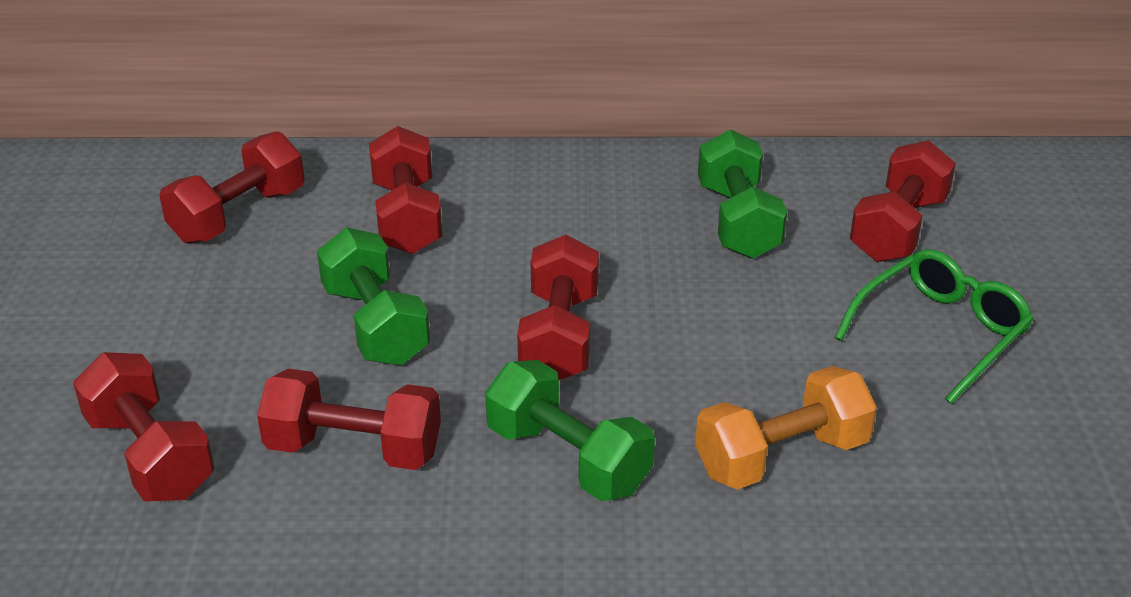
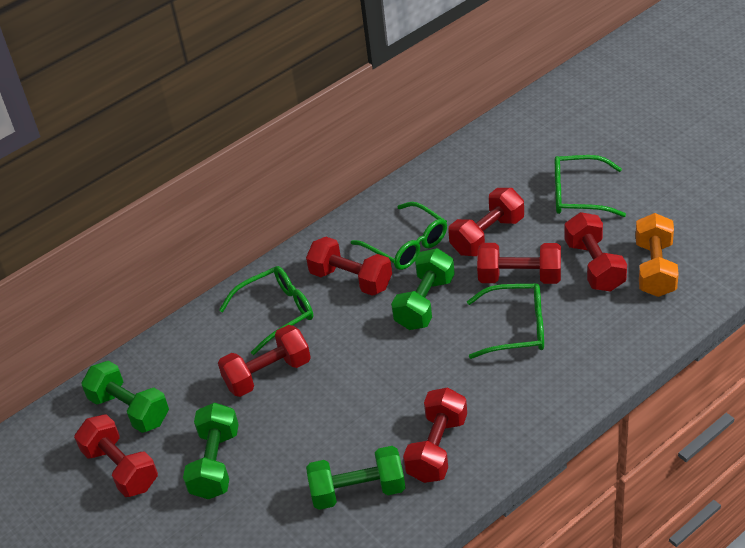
green dumbbell: 3 -> 4
green glasses: 1 -> 4
red dumbbell: 6 -> 7

